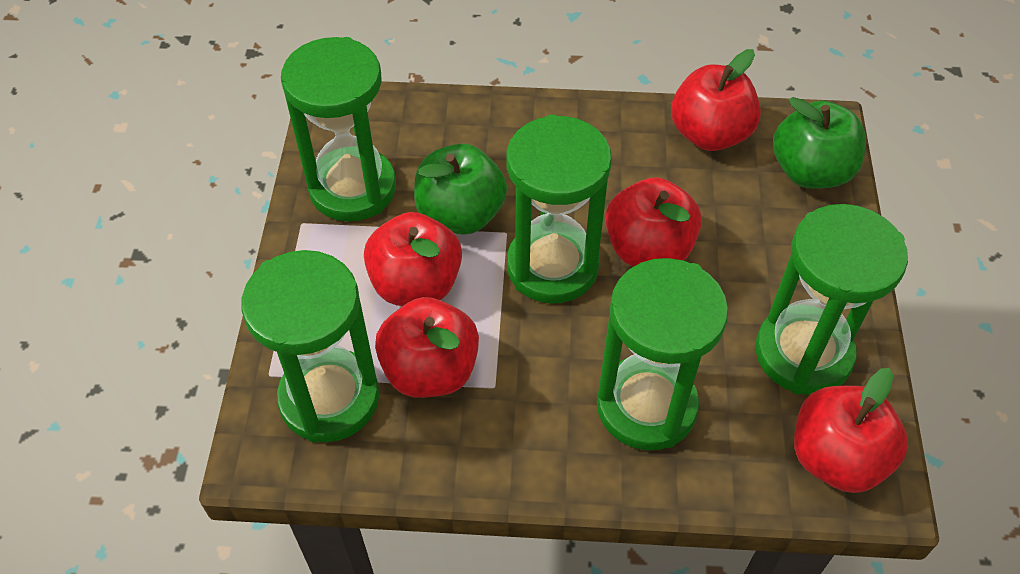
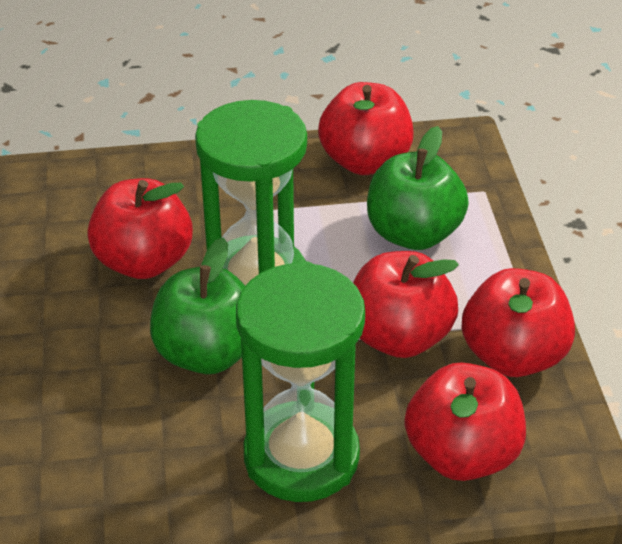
green hourglass: 5 -> 2

